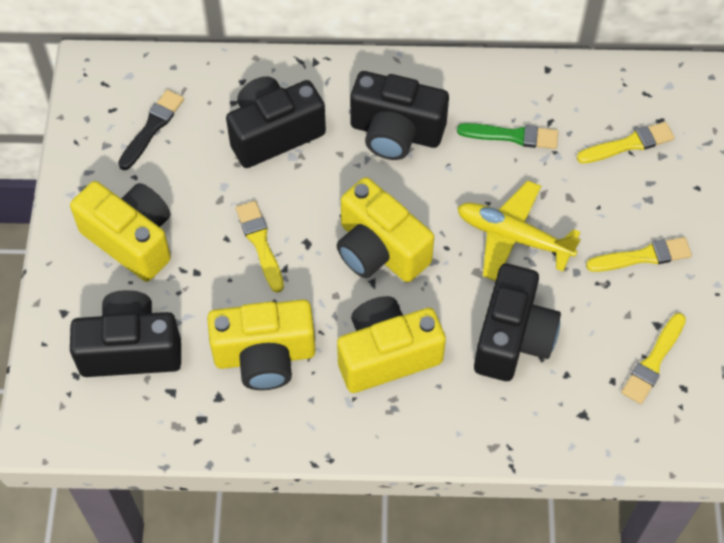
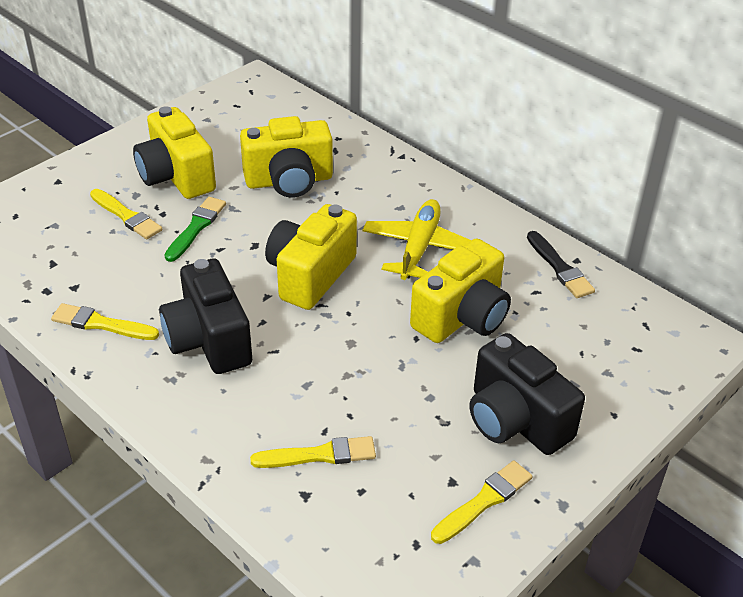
black camera: 4 -> 2

